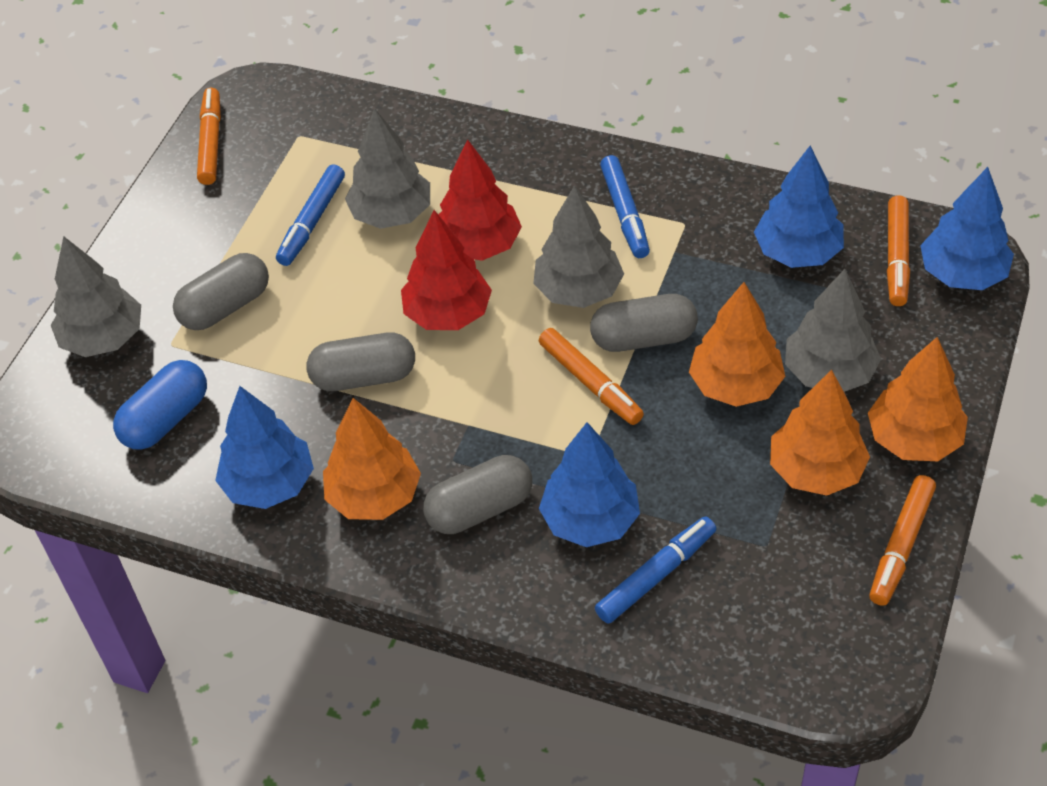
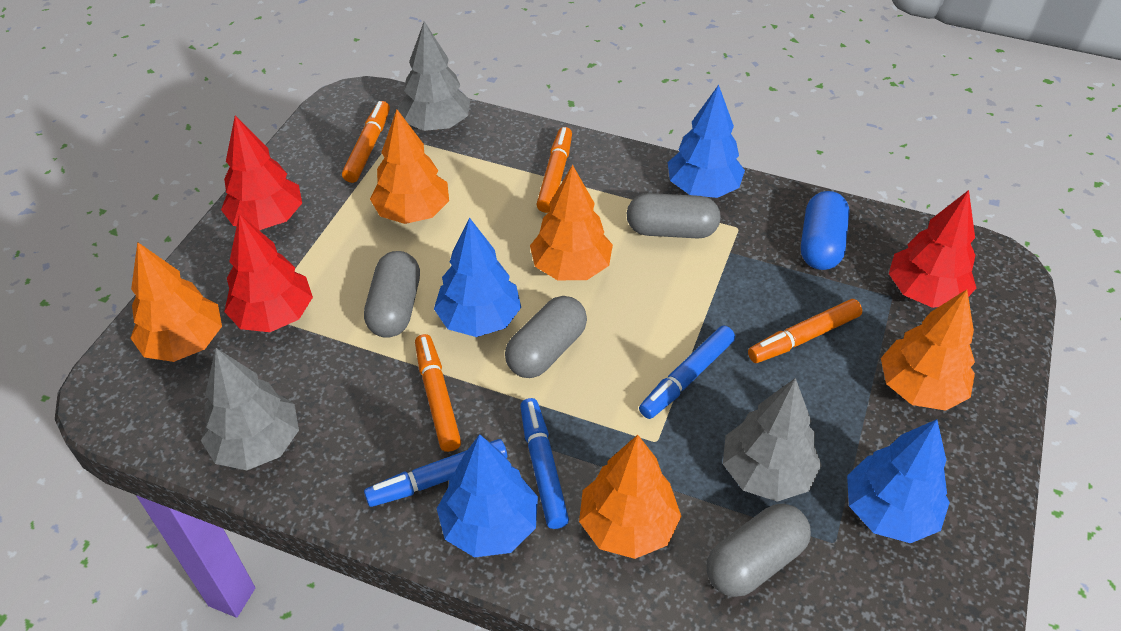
grey tree: 4 -> 3
orange tree: 4 -> 5
red tree: 2 -> 3

